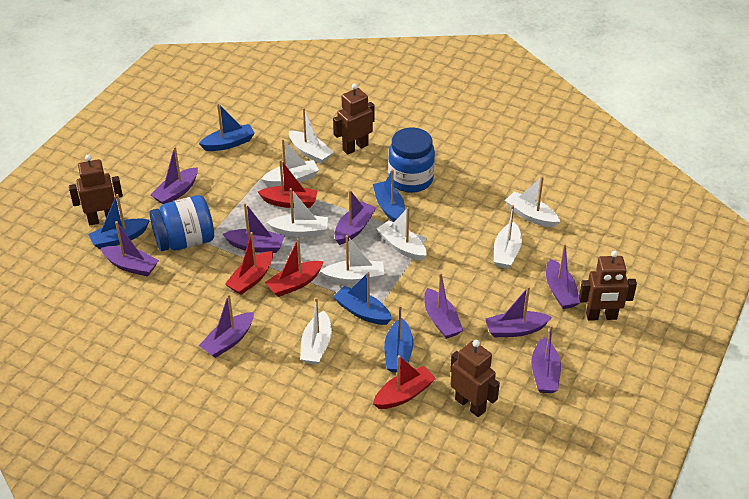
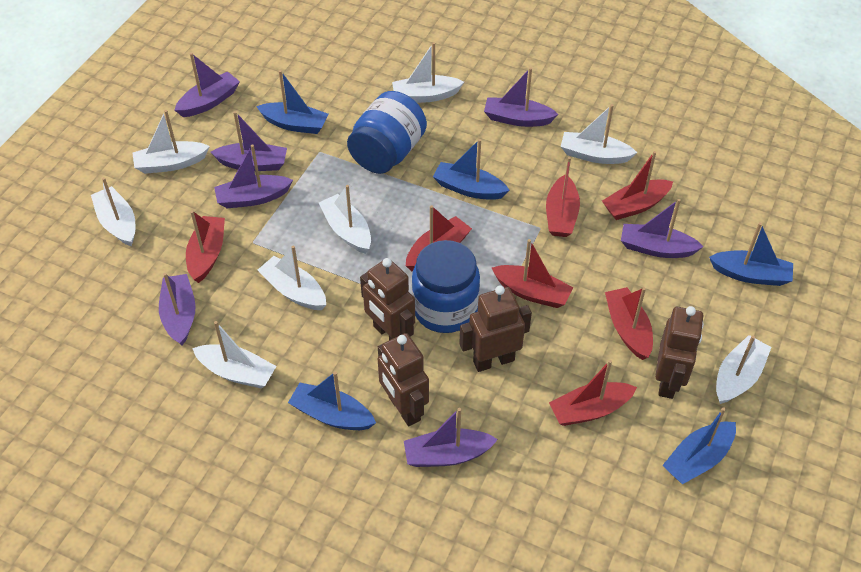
purple boat: 9 -> 7
red boat: 4 -> 7

